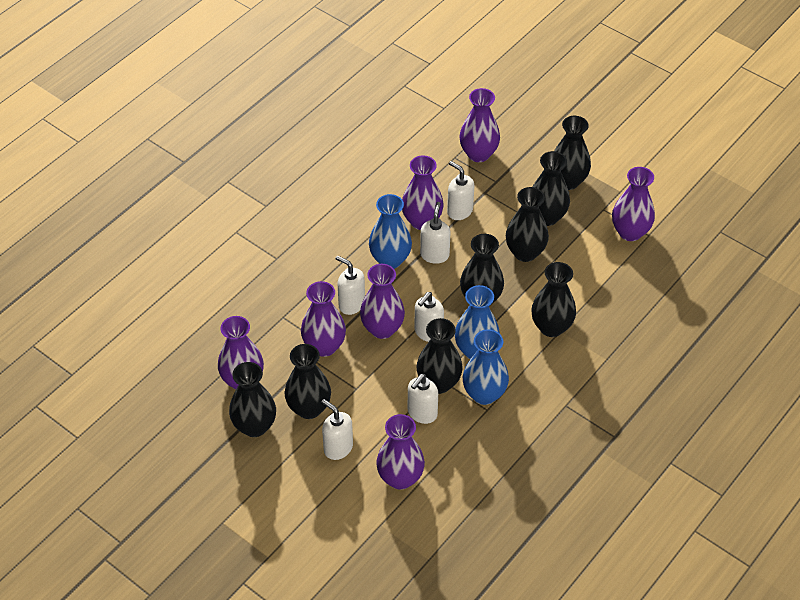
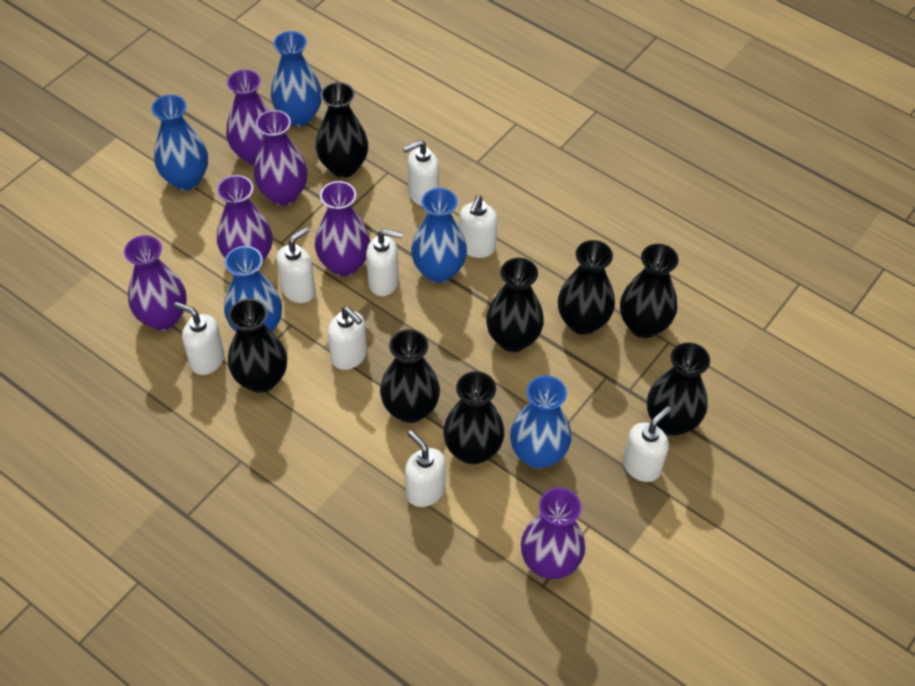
blue vase: 3 -> 5
purple vase: 7 -> 6
white soap dispenser: 6 -> 8

